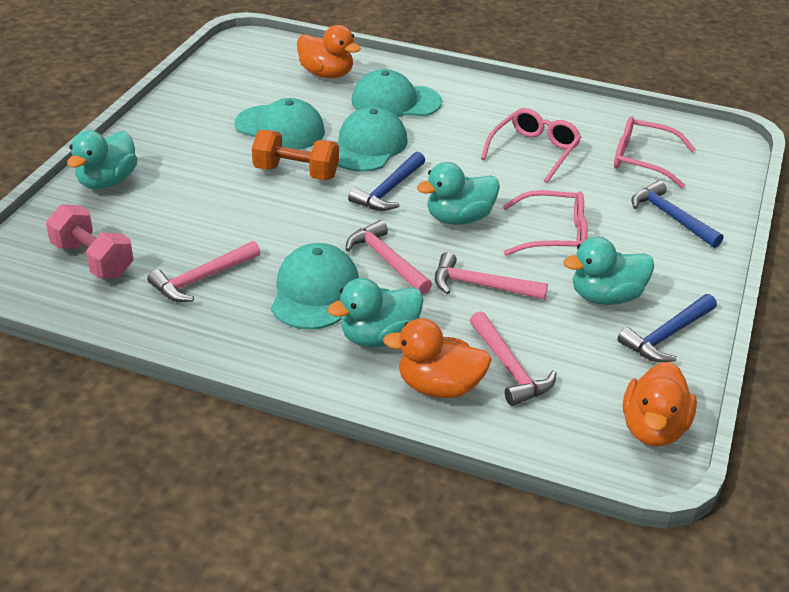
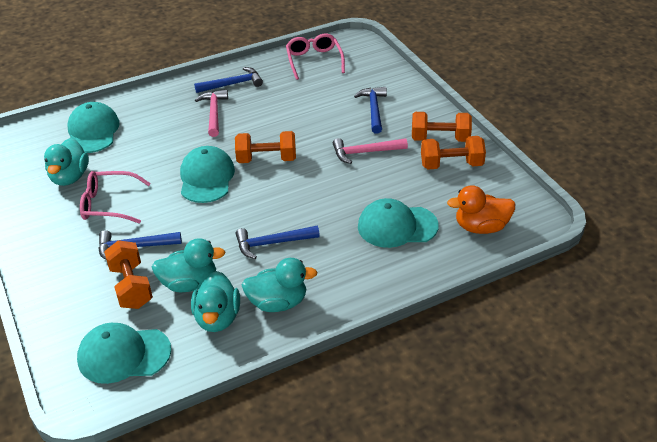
blue hammer: 3 -> 4
orange duck: 3 -> 1
orange dumbbell: 1 -> 4
pink dumbbell: 1 -> 0
pink glasses: 3 -> 2
pink hammer: 4 -> 2

